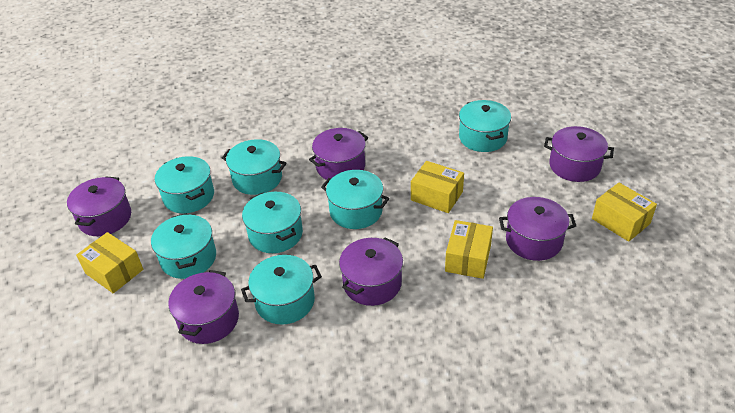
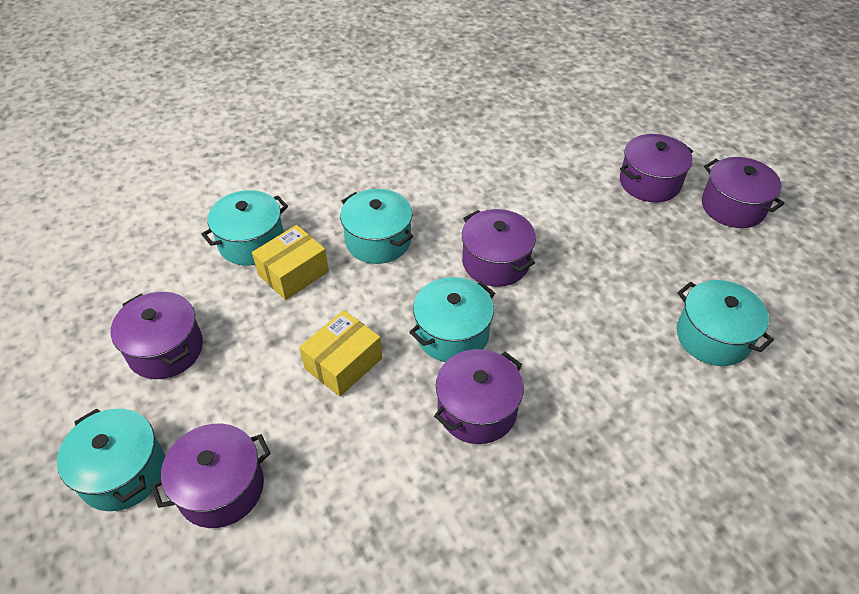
turquoise pot: 7 -> 5
yellow box: 4 -> 2

